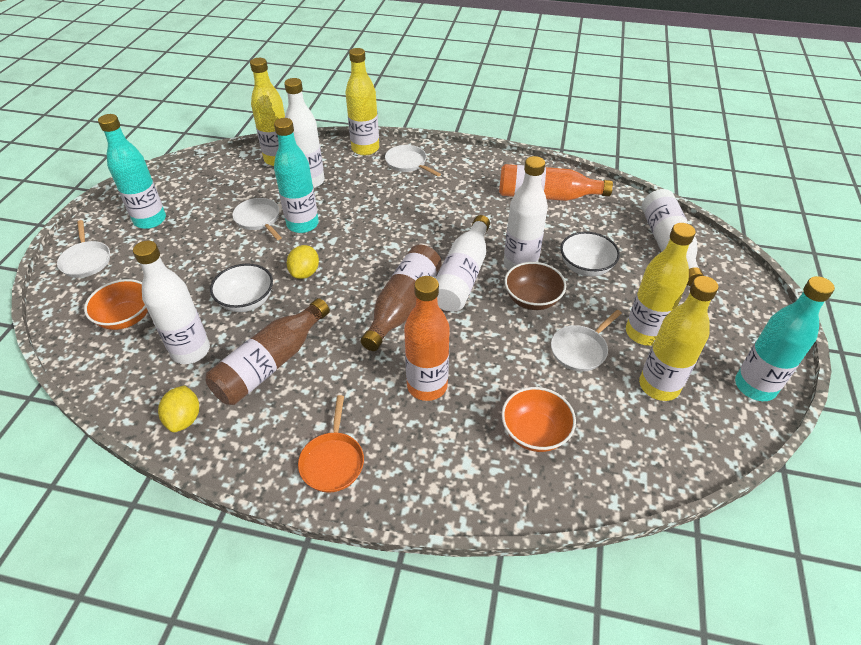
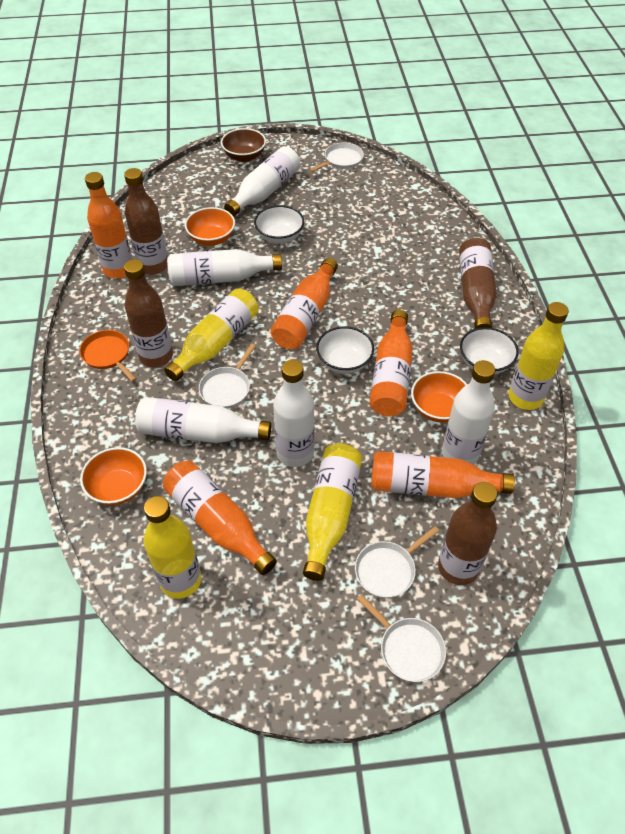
brown bottle: 2 -> 4
orange bottle: 2 -> 5
orange bowl: 2 -> 3
turquoise bottle: 3 -> 0
white bowl: 2 -> 3
yellow lemon: 2 -> 0

